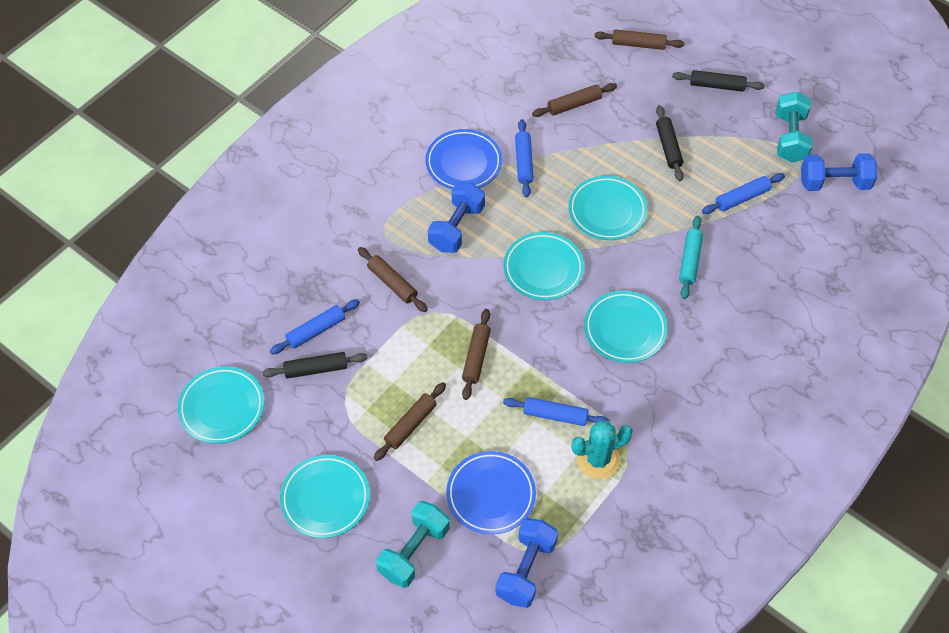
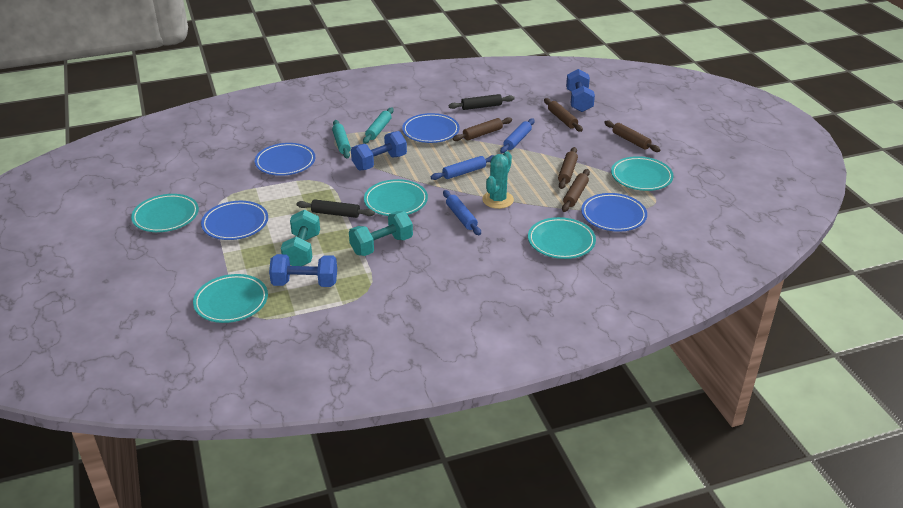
black rolling pin: 3 -> 2
blue plate: 2 -> 4
blue rolling pin: 4 -> 3
turquoise rolling pin: 1 -> 2

